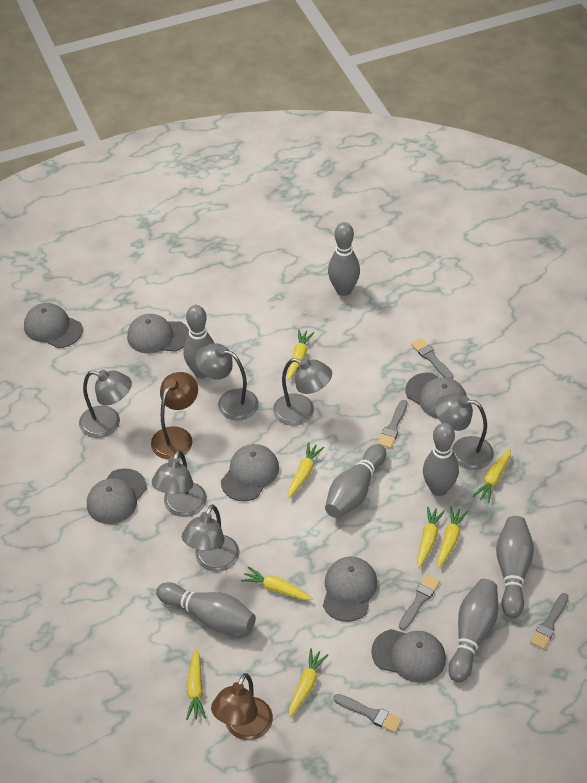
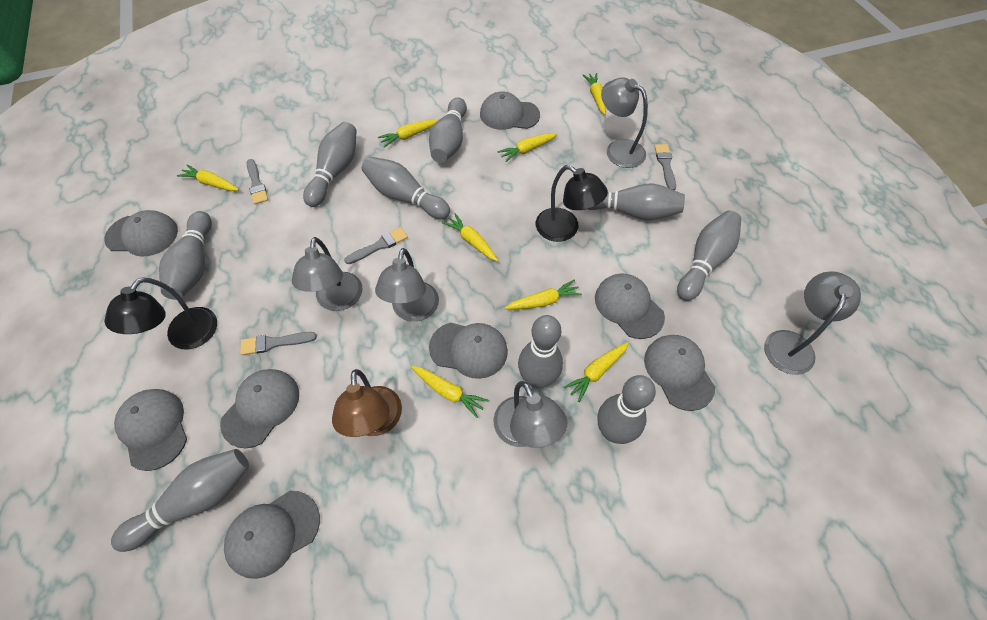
black lamp: 0 -> 2
brown lamp: 2 -> 1
grey bowling pin: 7 -> 9
grey brush: 5 -> 4
grey cap: 7 -> 8
grey lamp: 6 -> 5

